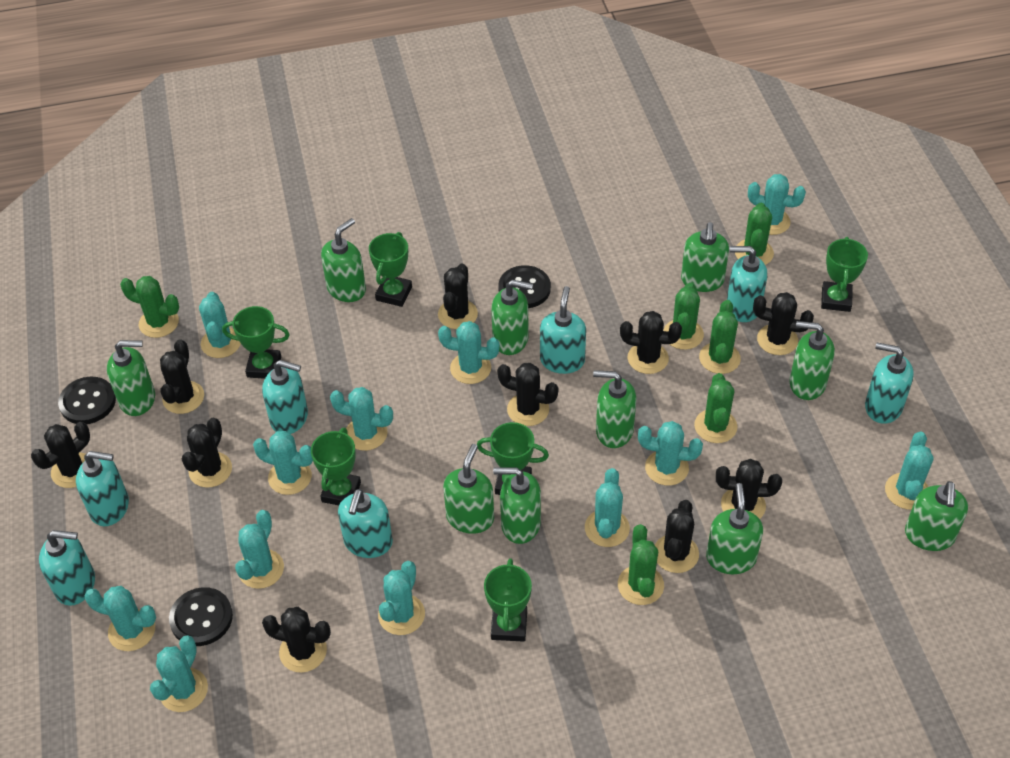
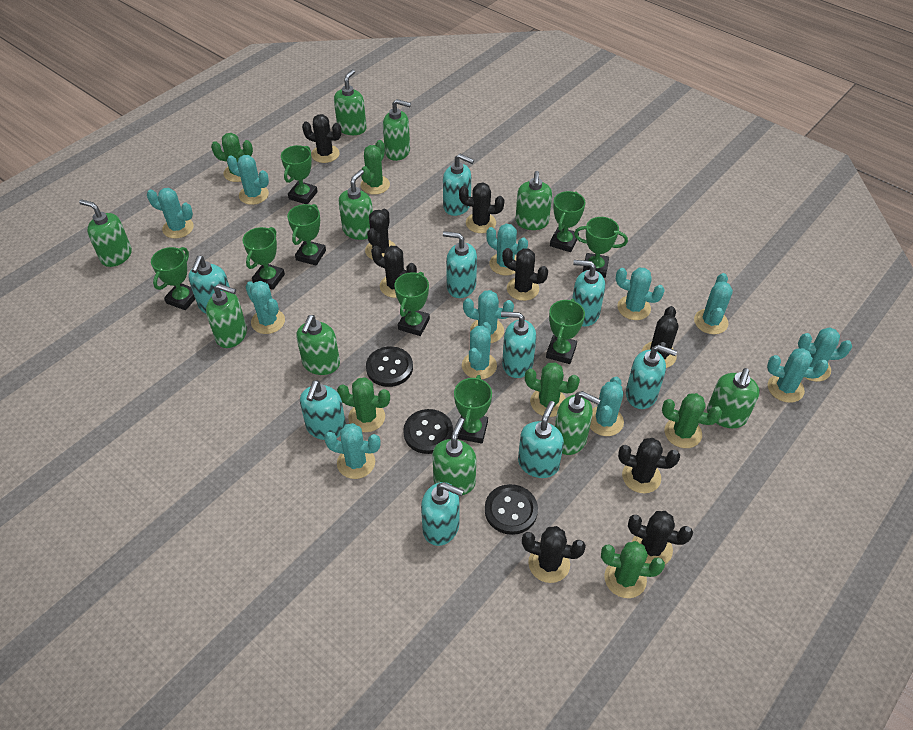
black cactus: 10 -> 9
green trophy: 6 -> 9
turquoise soap dispenser: 7 -> 9

